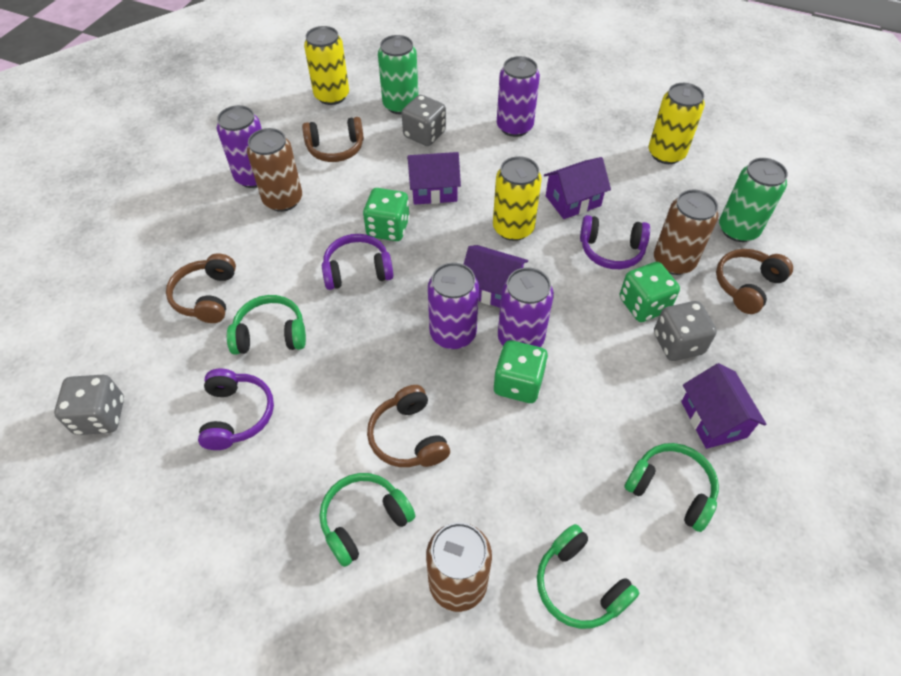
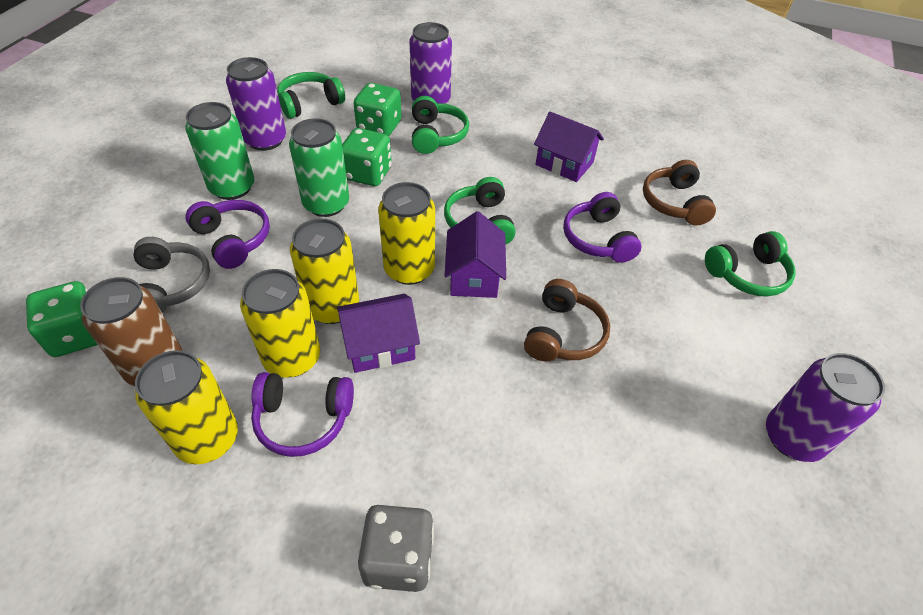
brown can: 3 -> 1
brown headphones: 4 -> 2
grey dice: 3 -> 1
grey headphones: 0 -> 1
purple can: 4 -> 3
purple house: 4 -> 3
yellow can: 3 -> 4

